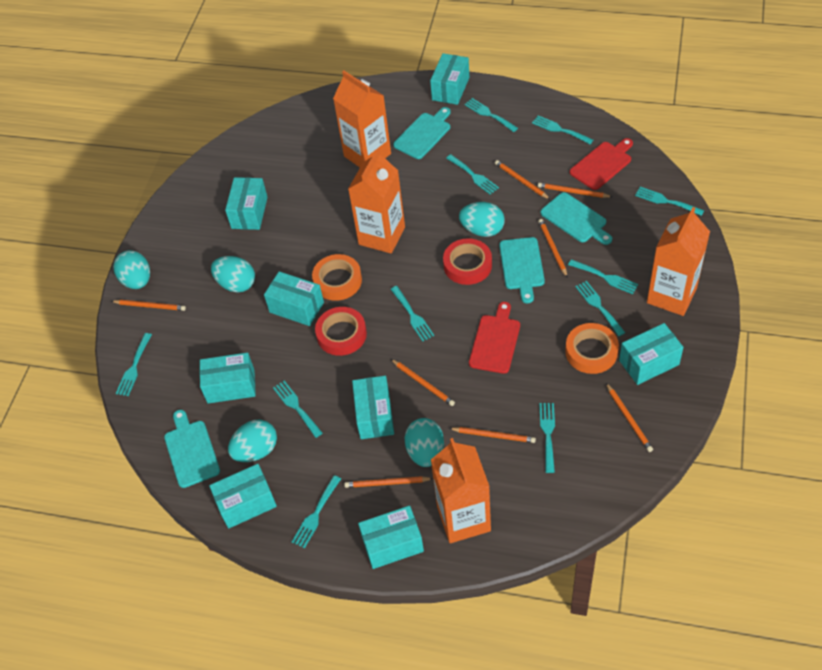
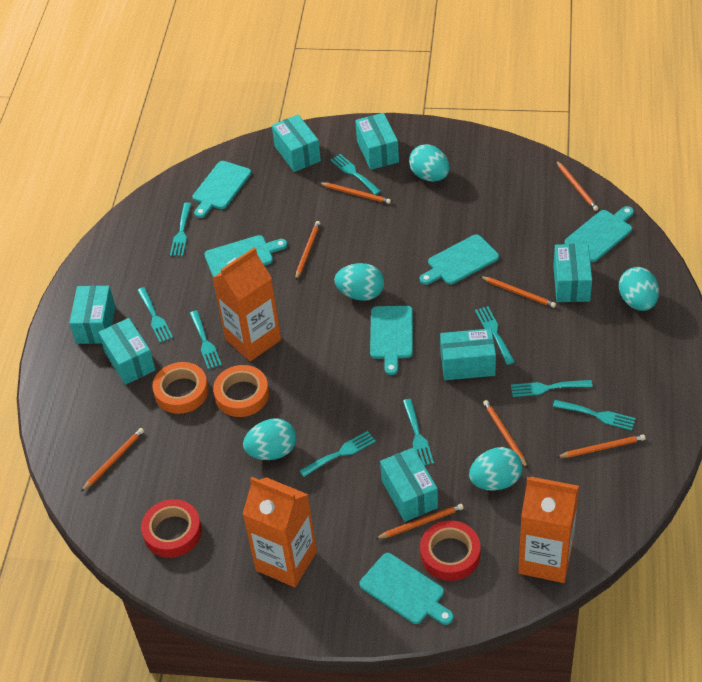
orange carton: 4 -> 3
red cutting board: 2 -> 0
turquoise box: 8 -> 7
turquoise cutting board: 4 -> 6
turquoise fork: 11 -> 9

